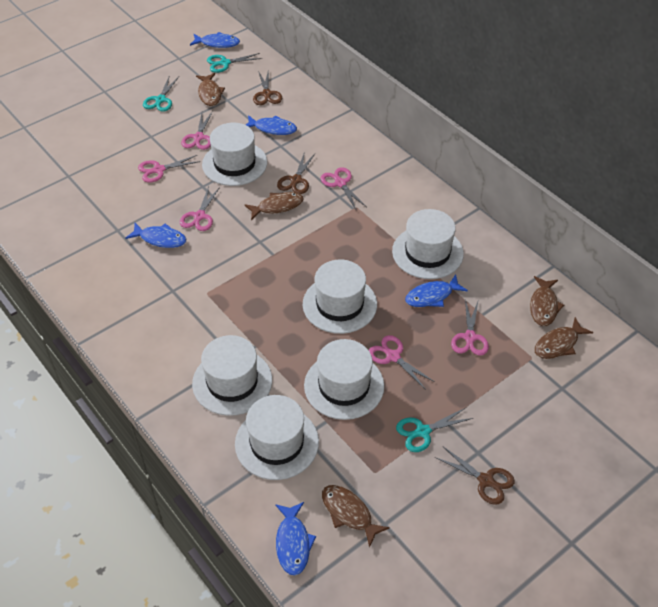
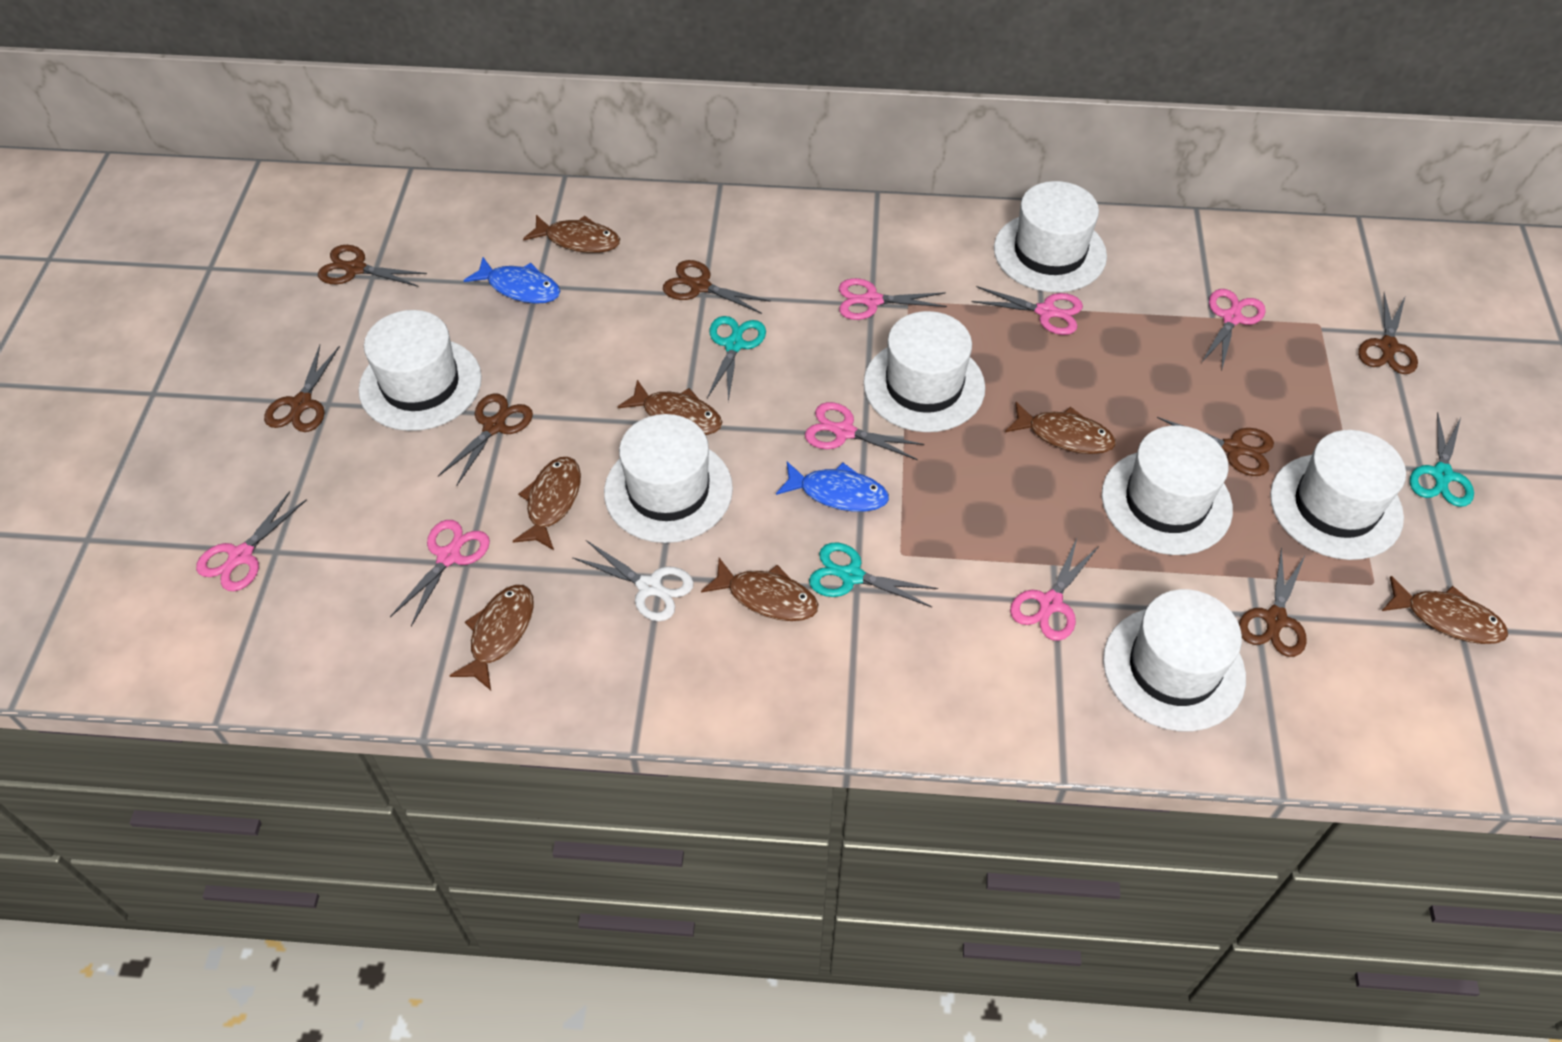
blue fish: 5 -> 2
brown fish: 5 -> 7
brown scissors: 3 -> 7
pink scissors: 6 -> 7
white hat: 6 -> 7
white scissors: 0 -> 1

